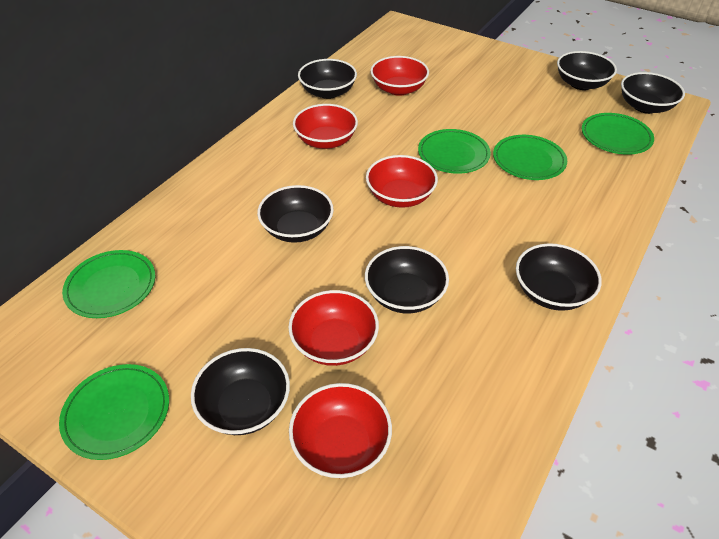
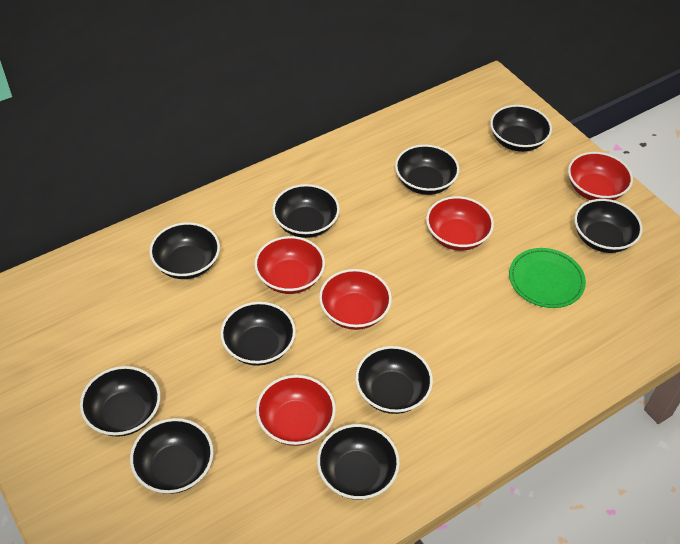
black bowl: 7 -> 10
green plate: 5 -> 1

